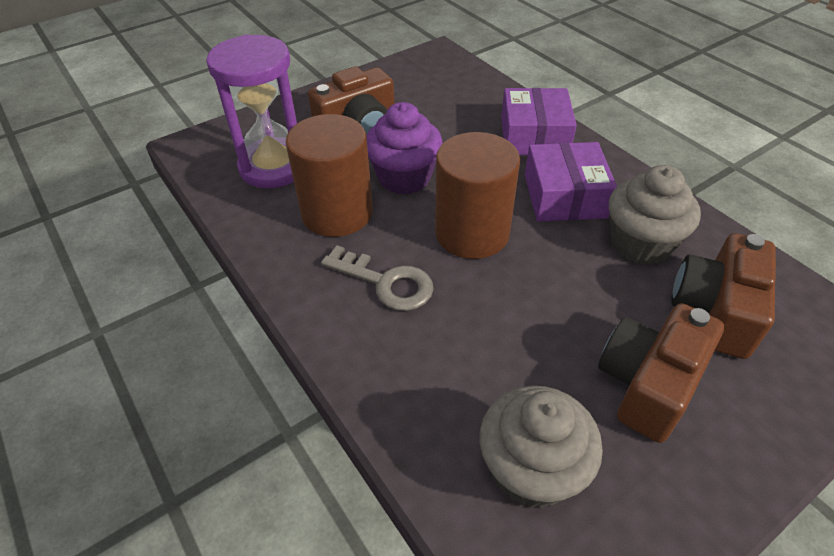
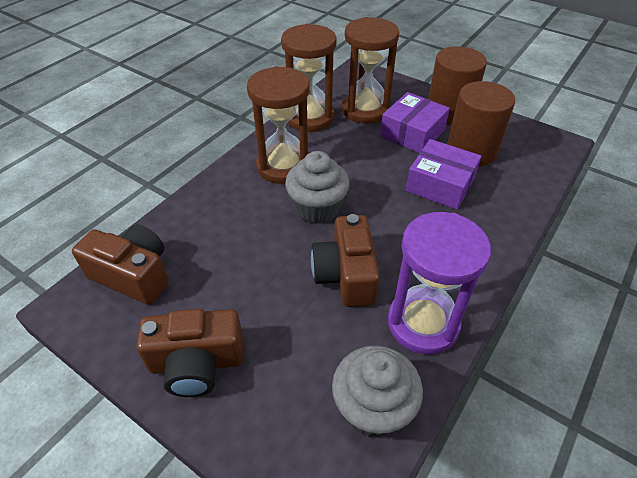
brown hourglass: 0 -> 3
grey key: 1 -> 0
purple cupcake: 1 -> 0

